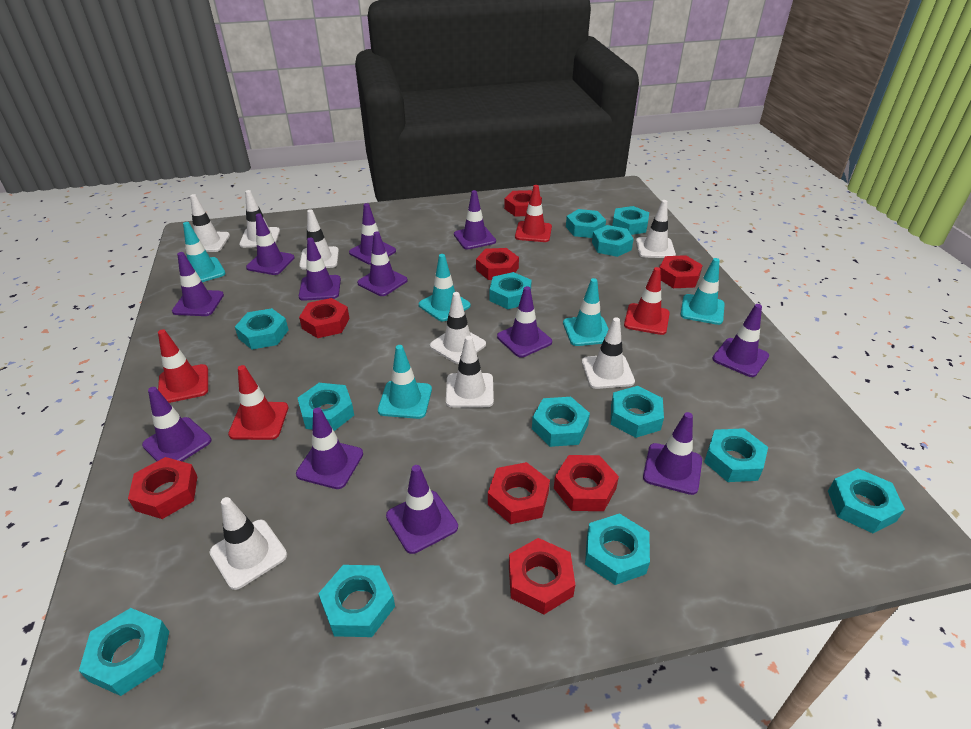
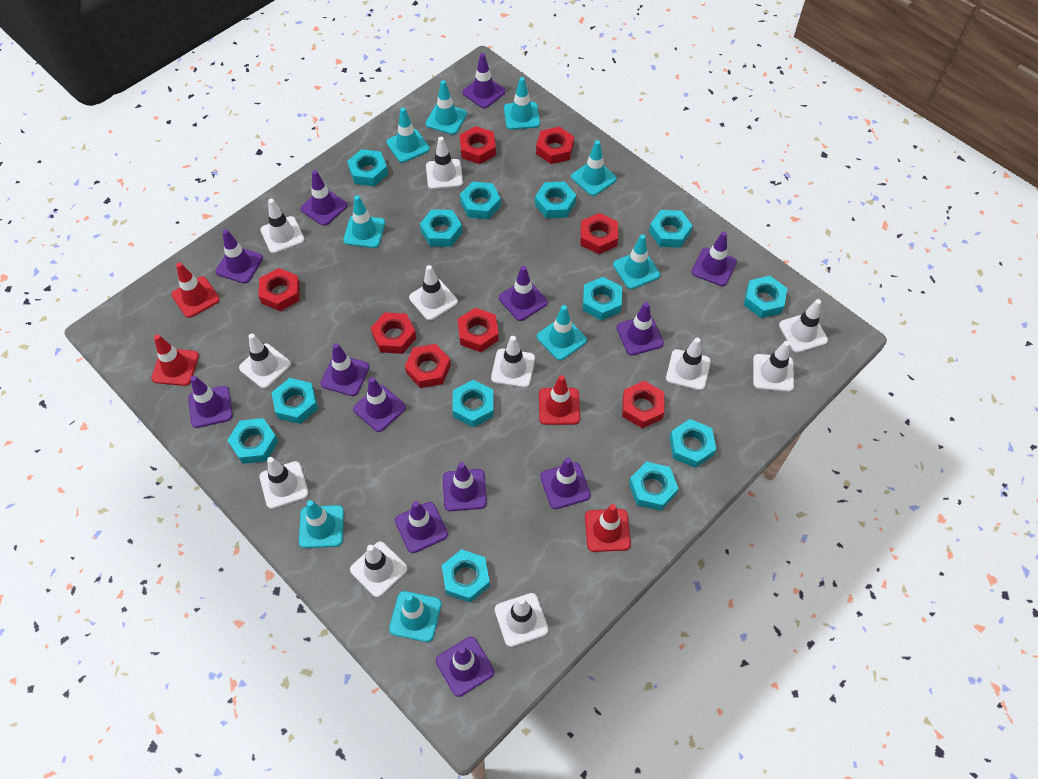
purple traffic cone: 12 -> 13
turquoise traffic cone: 5 -> 9
white traffic cone: 8 -> 11

